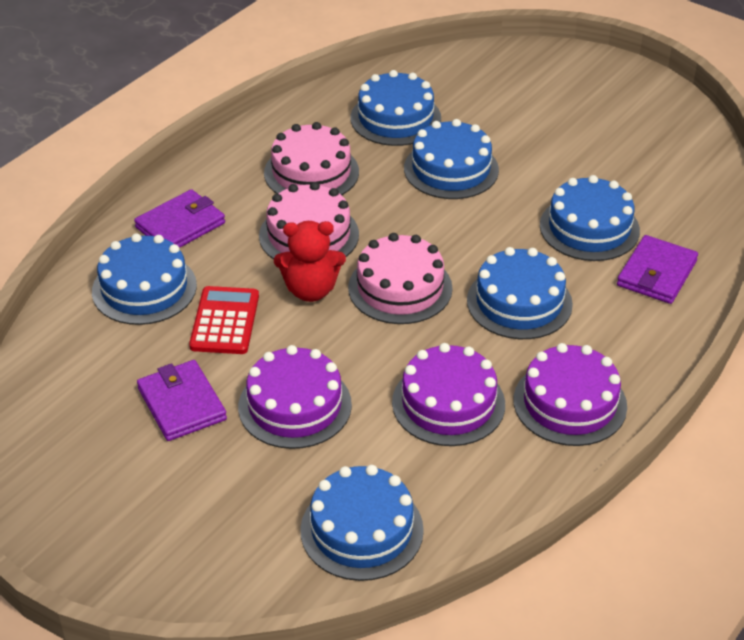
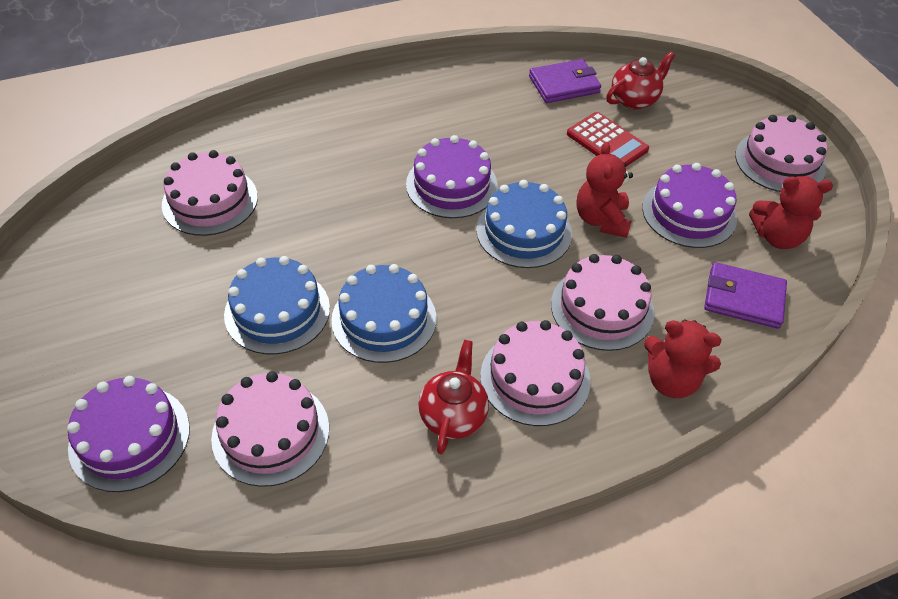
blue cake: 6 -> 3
pink cake: 3 -> 5
purple wallet: 3 -> 2
red teapot: 0 -> 2
red teddy bear: 1 -> 3

